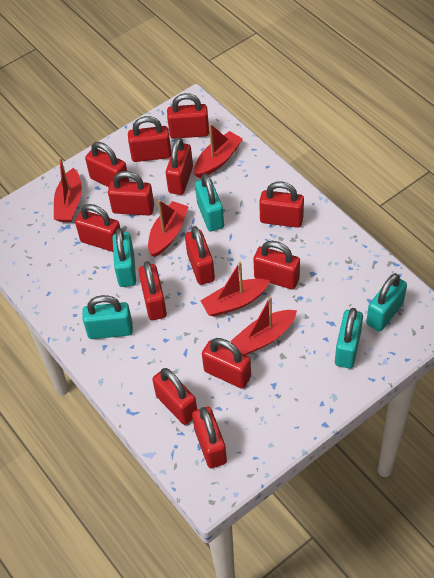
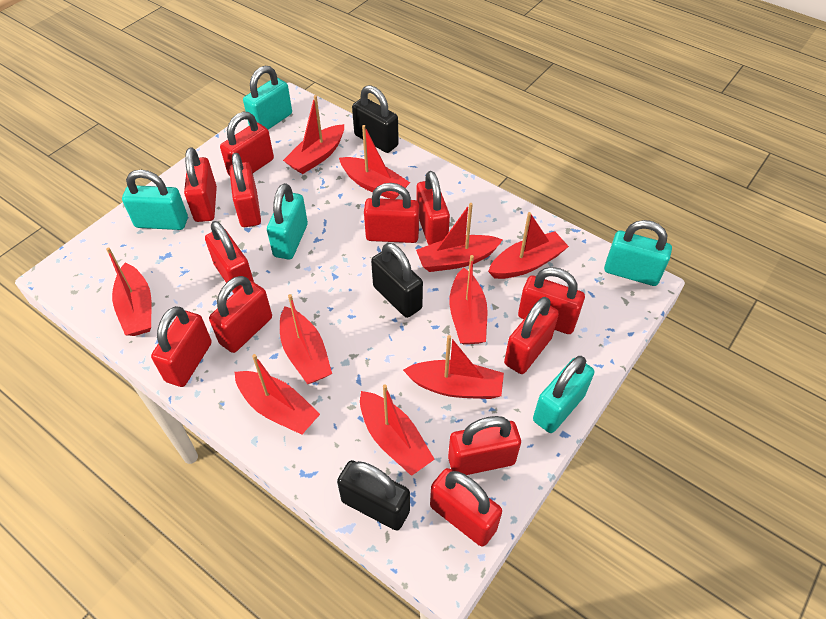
black padlock: 0 -> 3
red boat: 5 -> 10
red padlock: 13 -> 12

